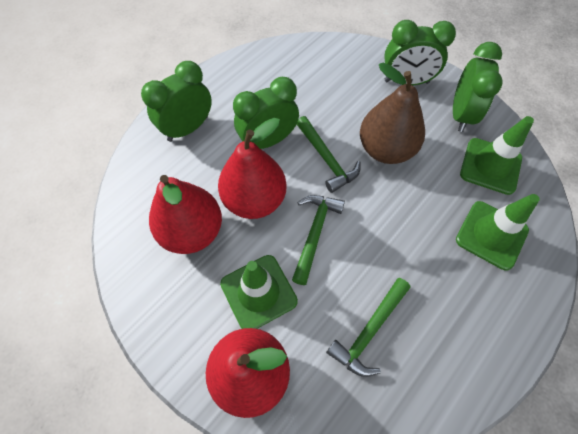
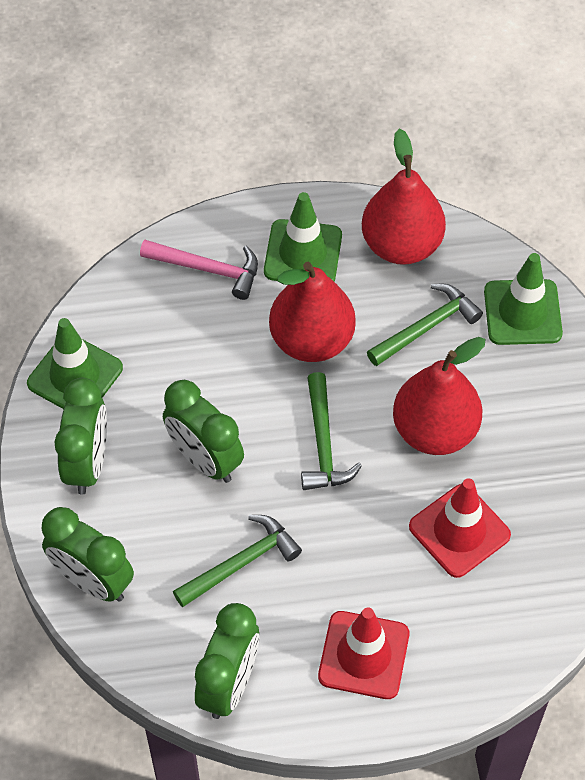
brown pear: 1 -> 0
pink hammer: 0 -> 1
red traffic cone: 0 -> 2

